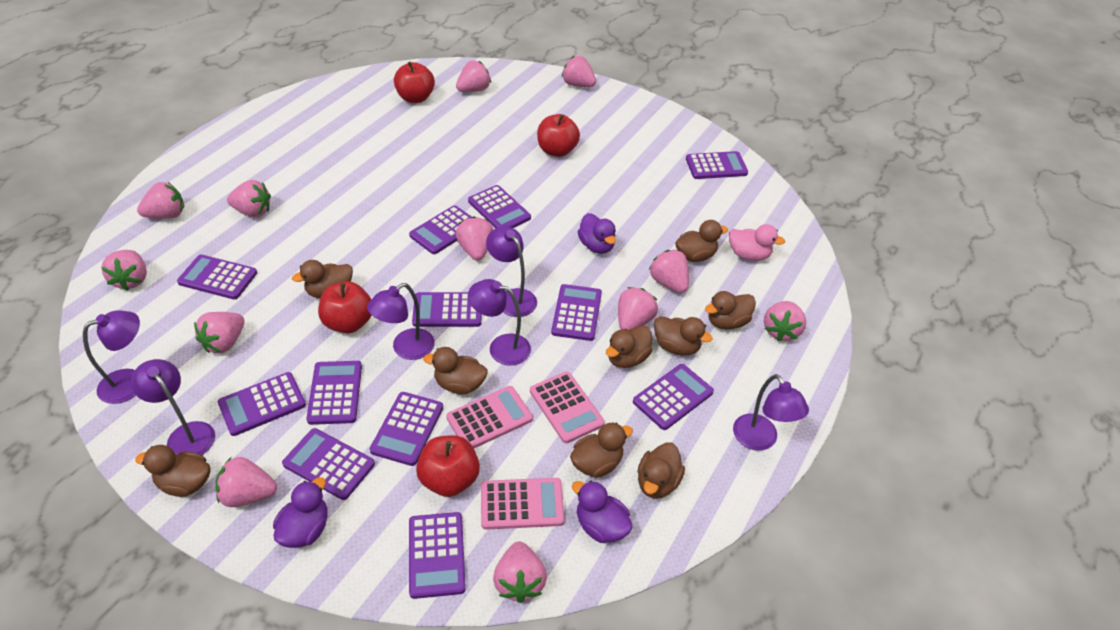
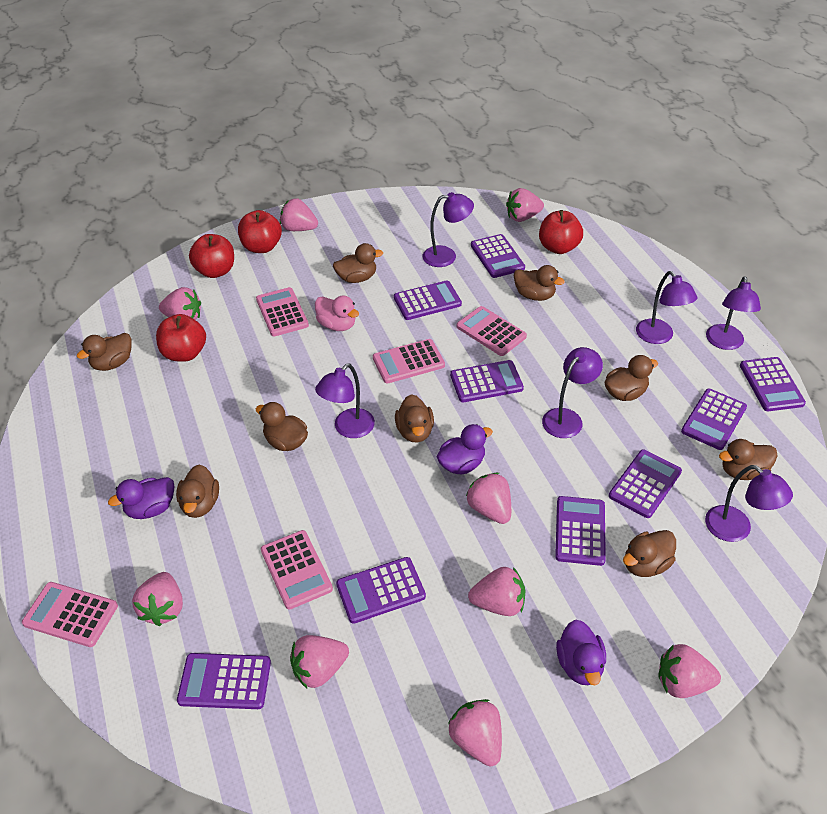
pink calculator: 3 -> 5
pink strawberry: 12 -> 9
purple calculator: 12 -> 9

